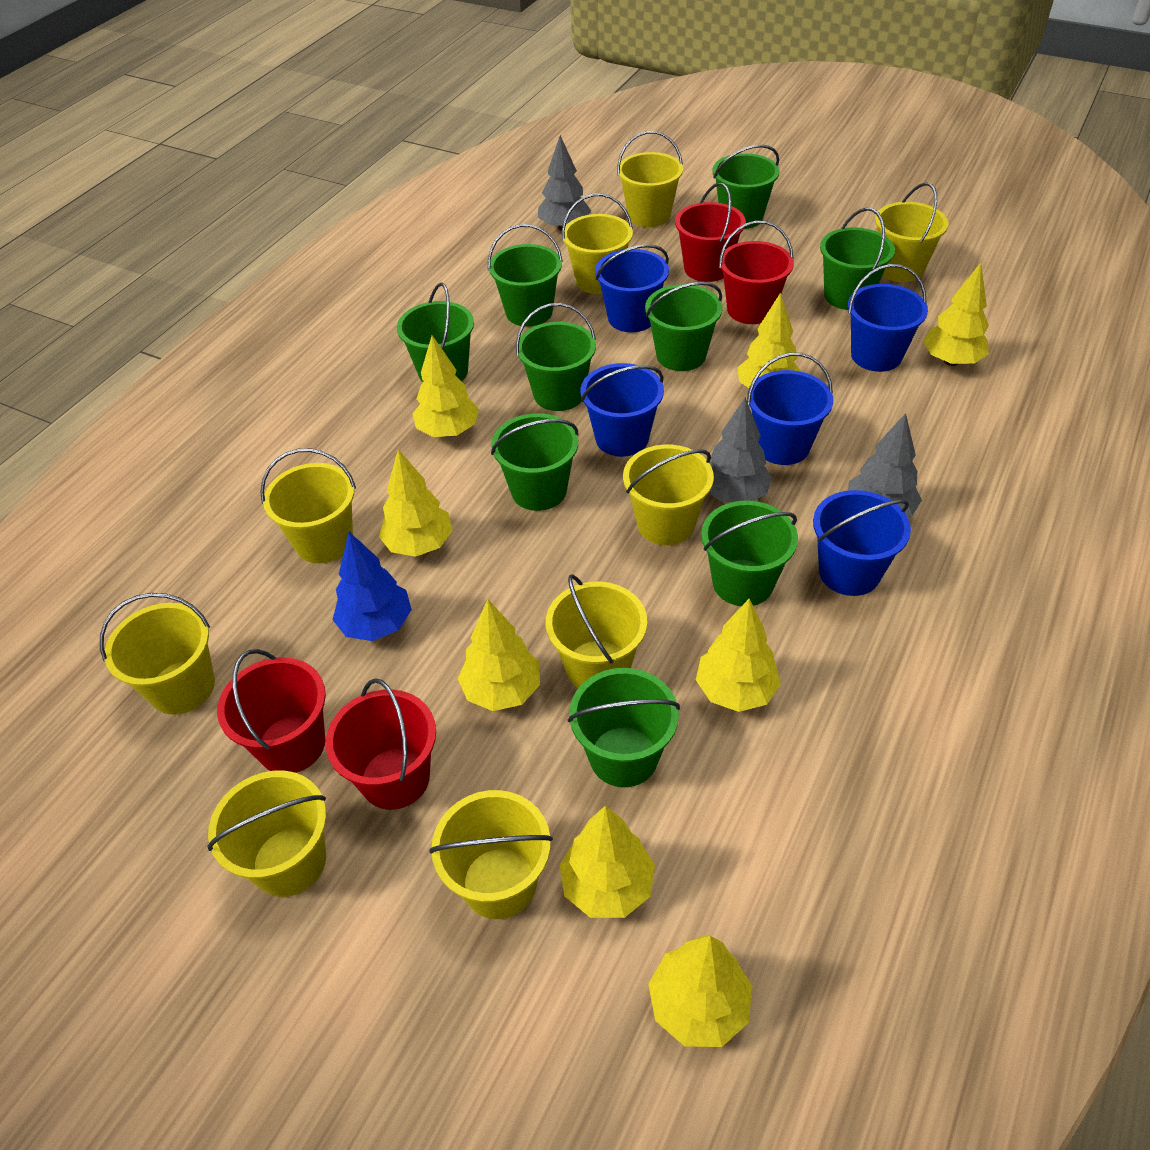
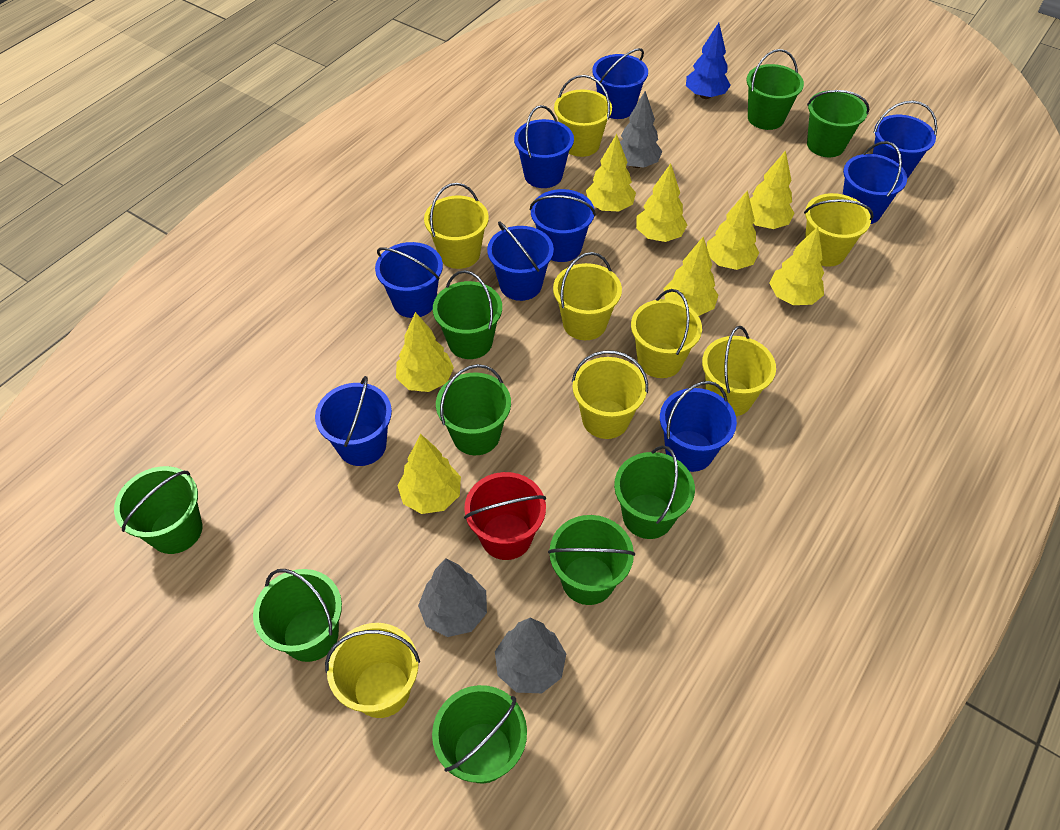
blue bucket: 5 -> 9
red bucket: 4 -> 1
yellow bucket: 9 -> 8

